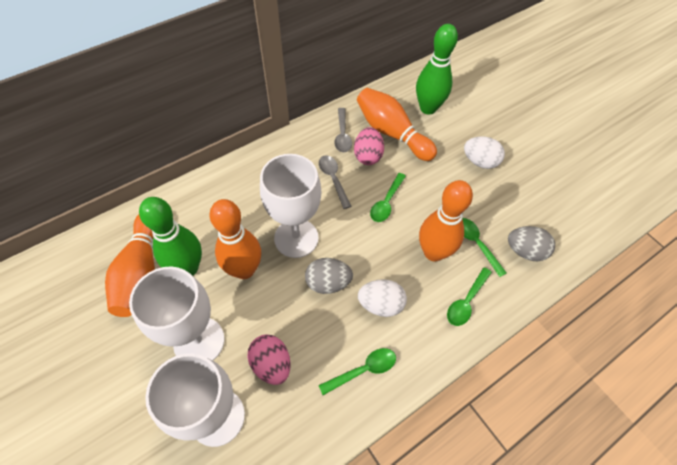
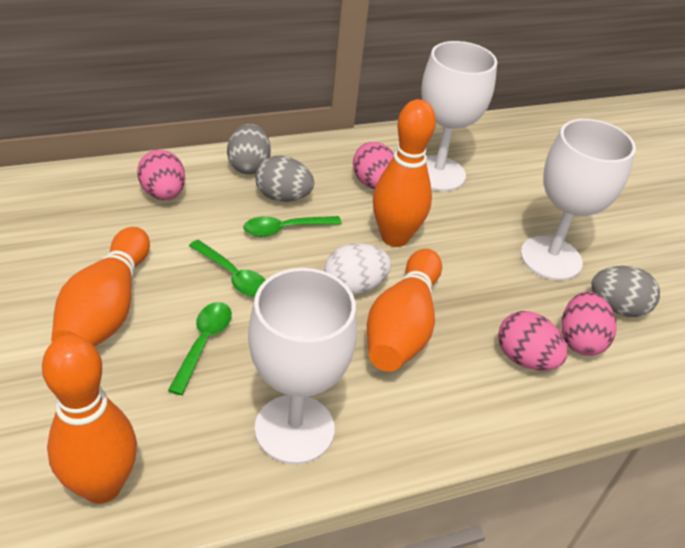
green bowling pin: 2 -> 0
green spoon: 4 -> 3
grey egg: 2 -> 3
grey spoon: 2 -> 0
pink egg: 2 -> 4
white egg: 2 -> 1

